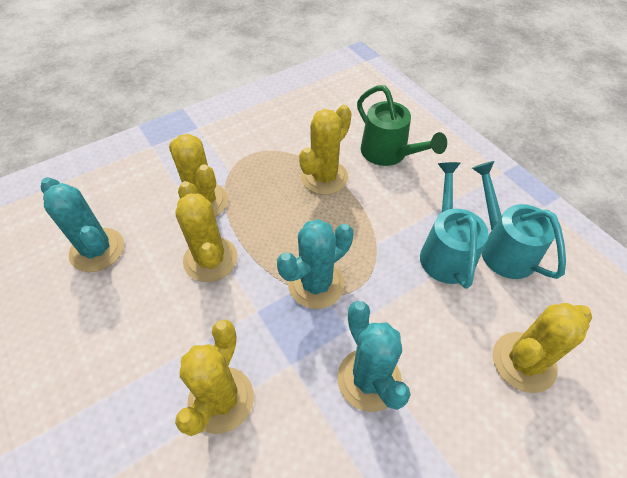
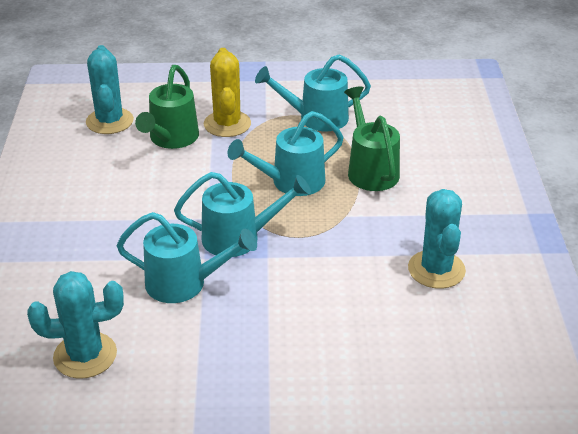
green watering can: 1 -> 2
turquoise watering can: 2 -> 4
yellow cactus: 5 -> 1

